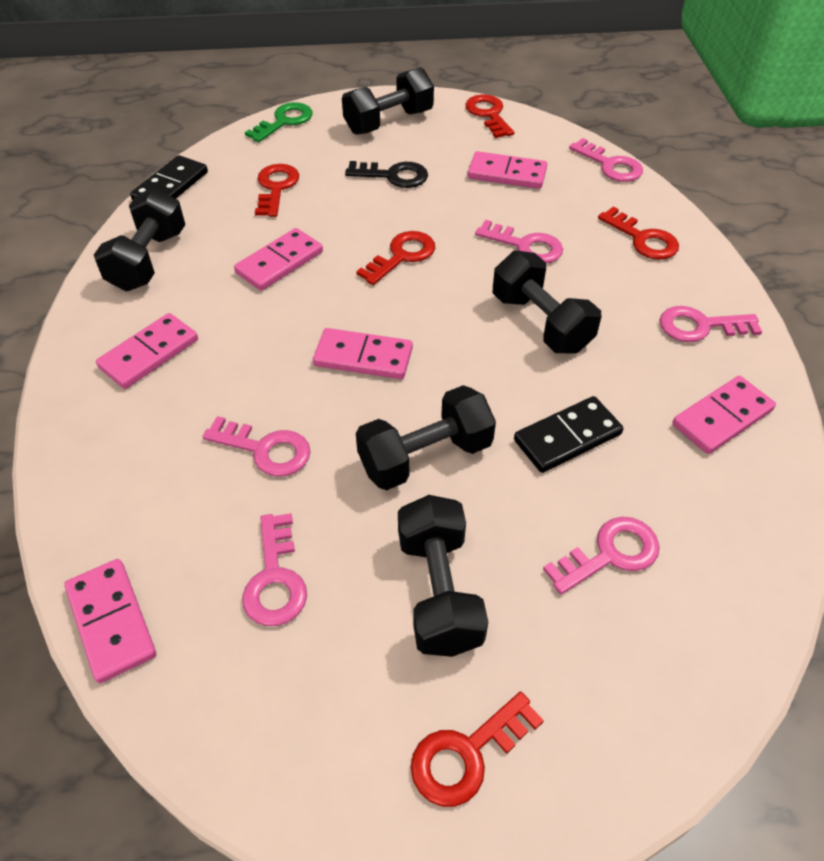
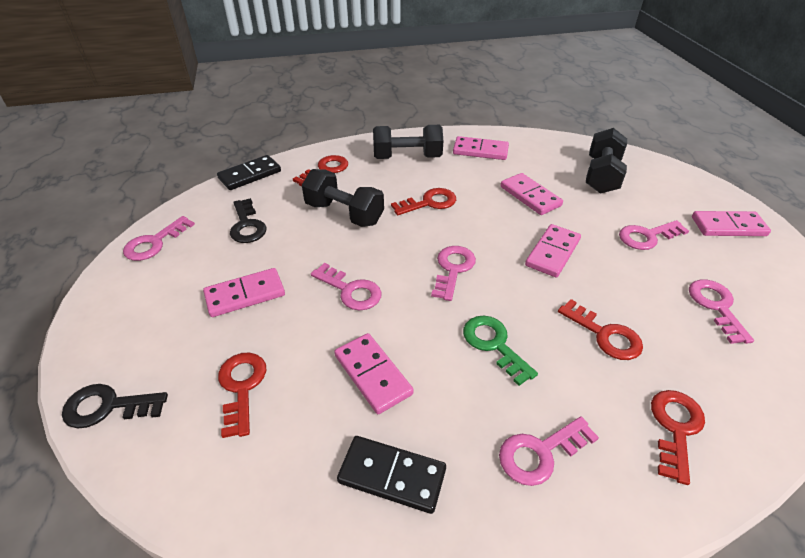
black dumbbell: 5 -> 3
black key: 1 -> 2

